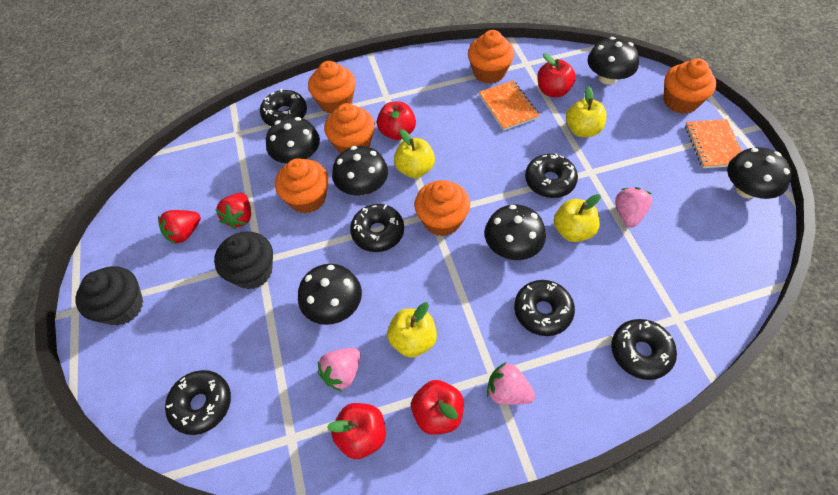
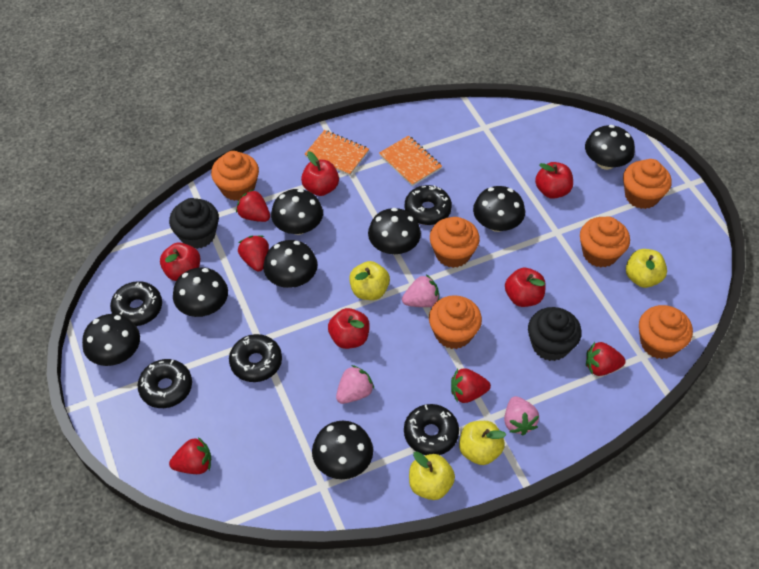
black donut: 6 -> 5
black mushroom: 6 -> 8
red apple: 4 -> 5
red strawberry: 2 -> 5

